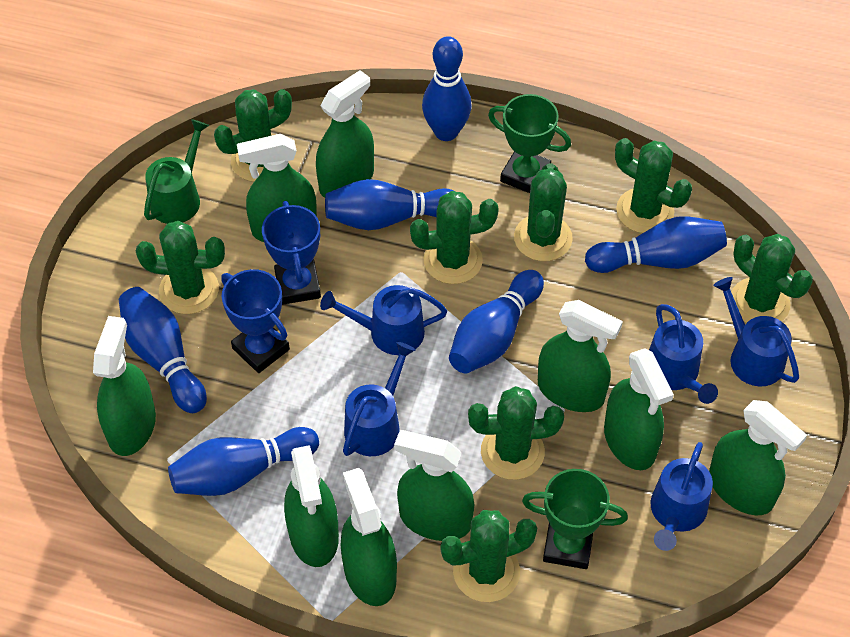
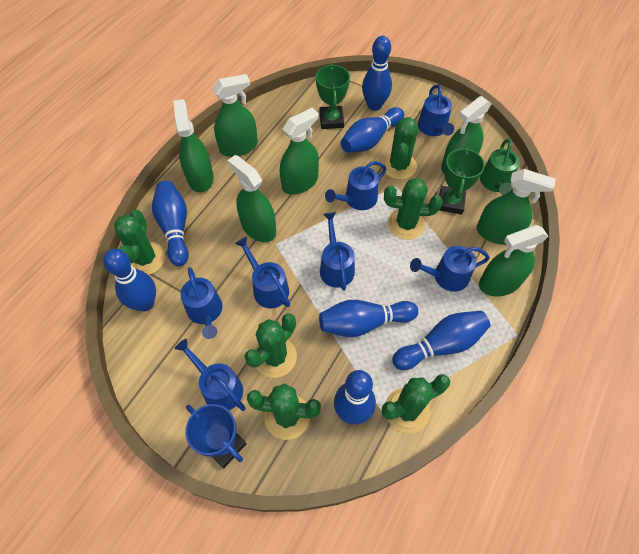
blue bowling pin: 6 -> 7
blue trophy: 2 -> 1
blue watering can: 5 -> 7
green cactus: 8 -> 6
green spray bottle: 9 -> 7

